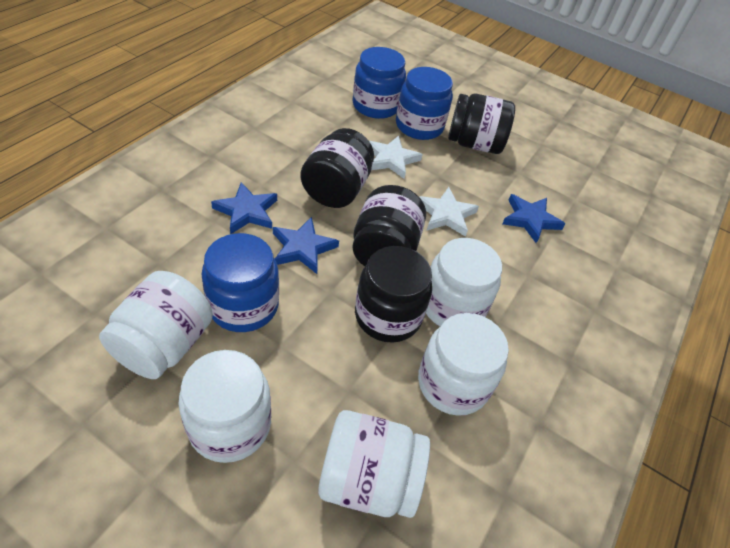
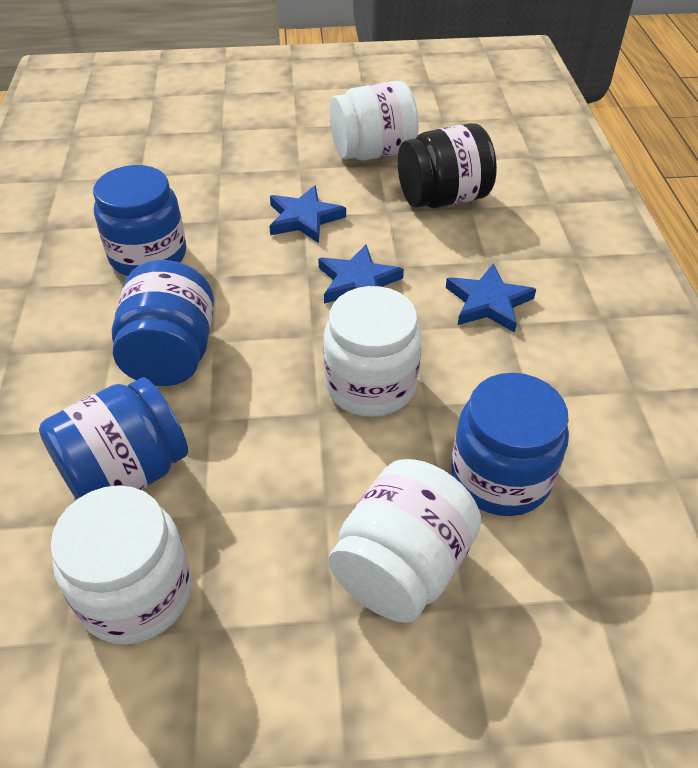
black jar: 4 -> 1
blue jar: 3 -> 4
white jar: 5 -> 4
white star: 2 -> 0

